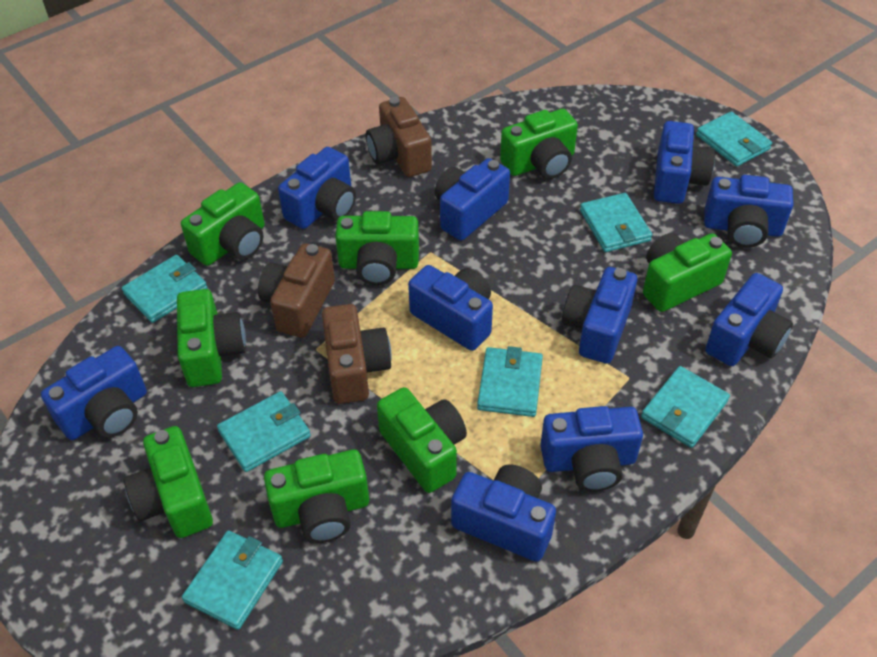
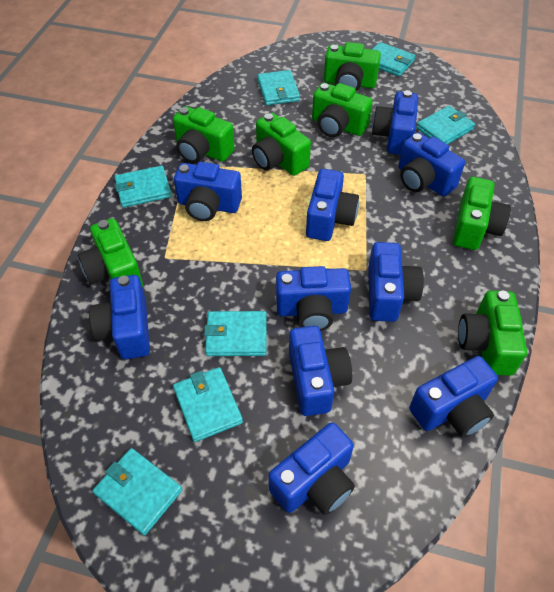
brown camera: 3 -> 0
green camera: 8 -> 7

